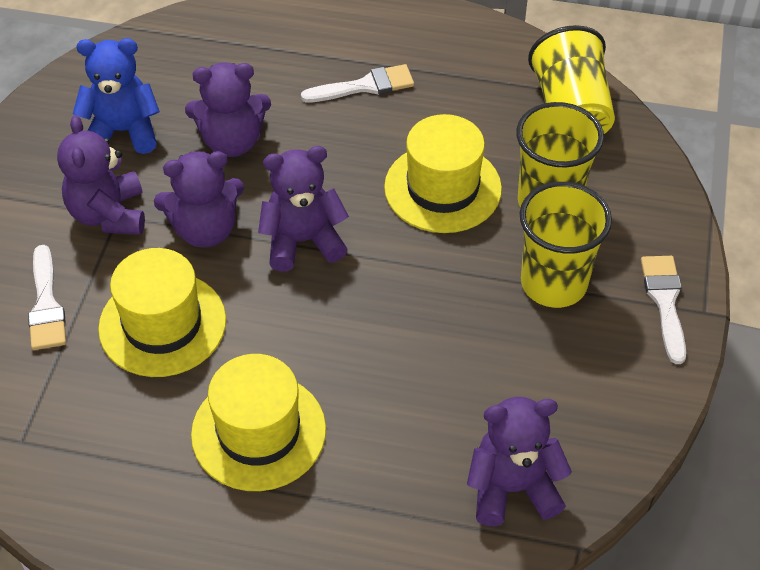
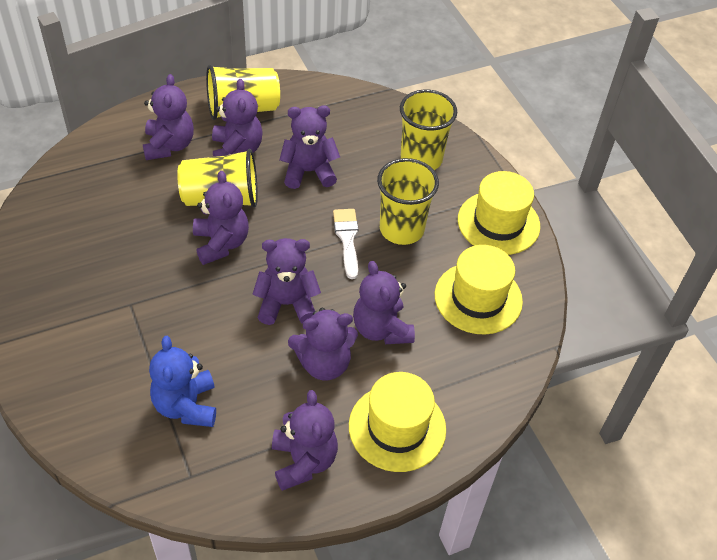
purple teddy bear: 5 -> 8
white brush: 3 -> 1
yellow cup: 3 -> 4

